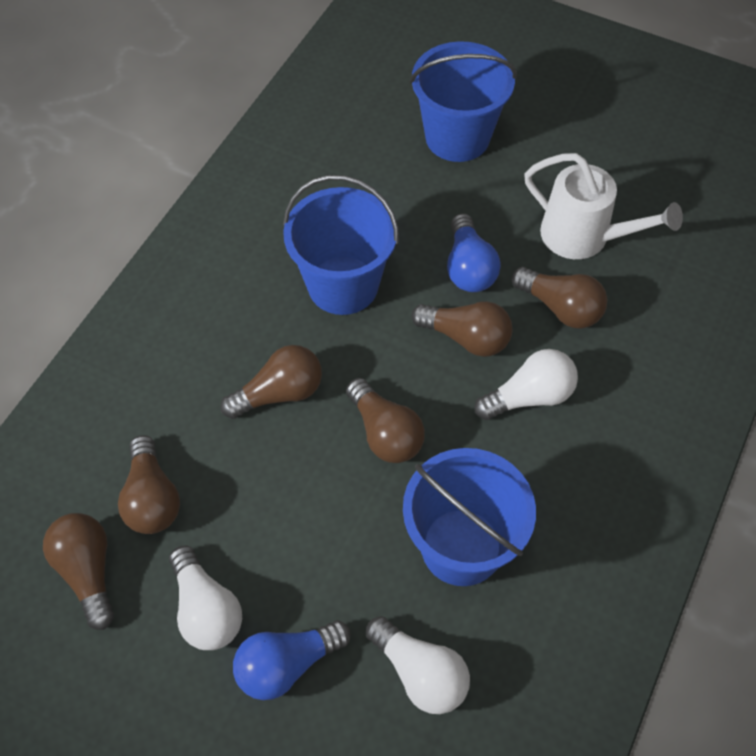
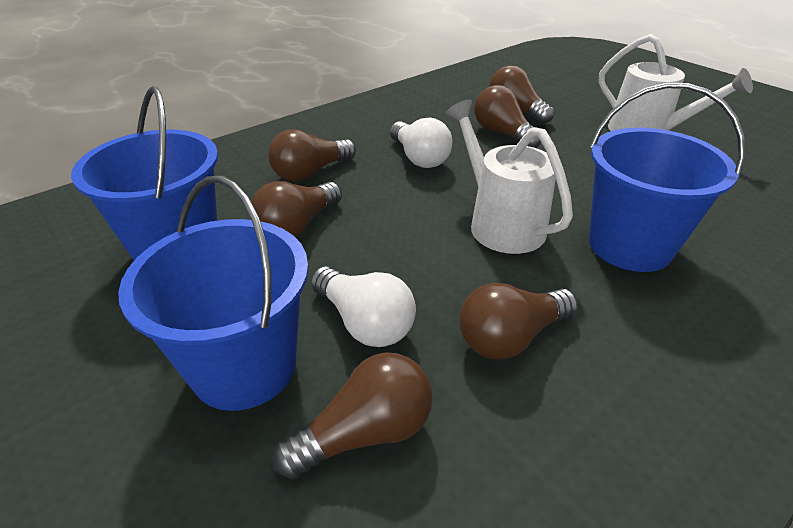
blue light bulb: 2 -> 0
white light bulb: 3 -> 2
white watering can: 1 -> 2

